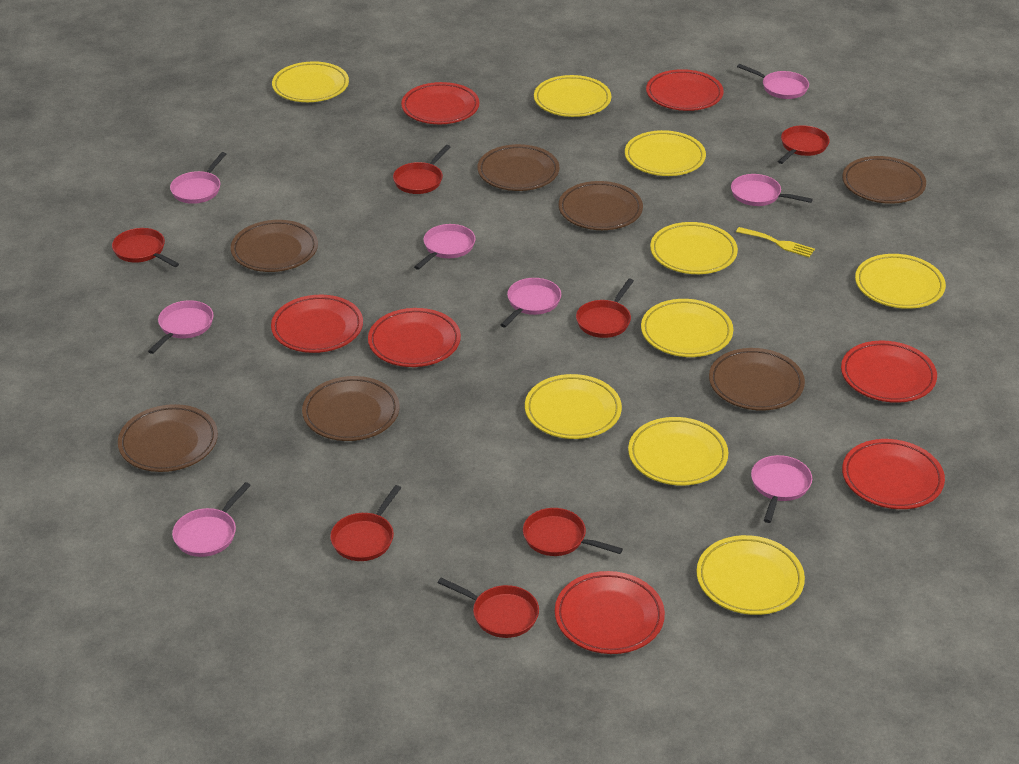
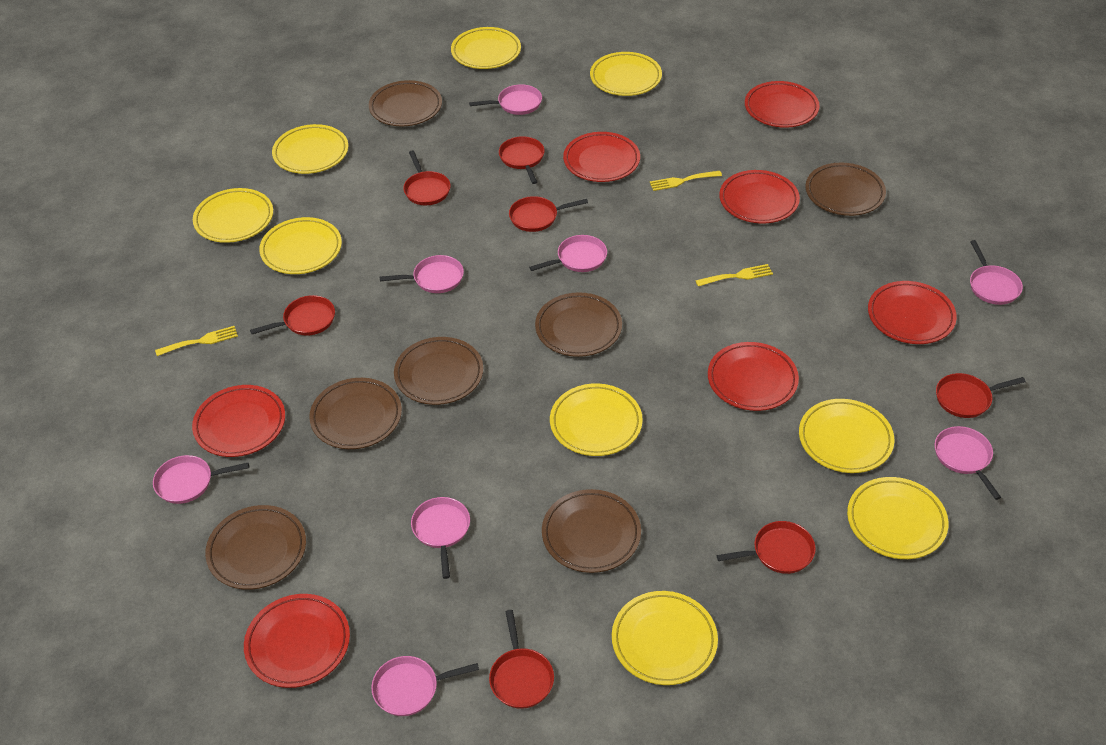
yellow fork: 1 -> 3

